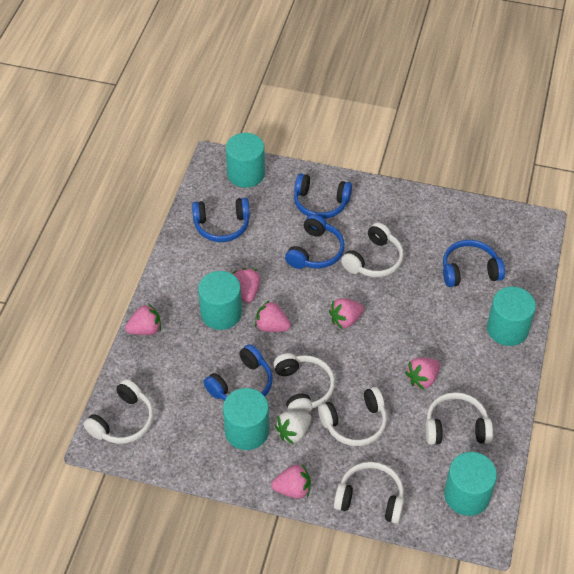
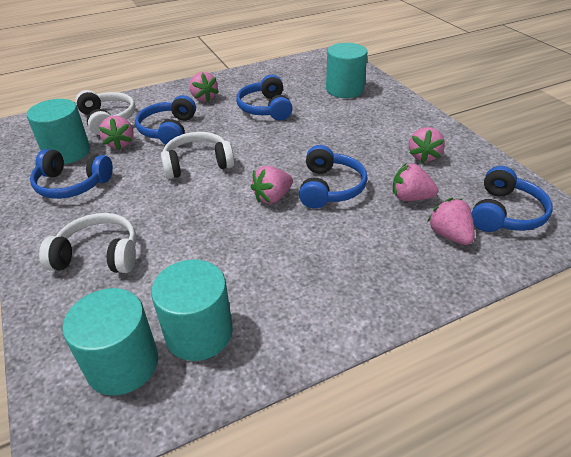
turquoise cylinder: 5 -> 4
white headphones: 6 -> 3
white strawberry: 1 -> 0

